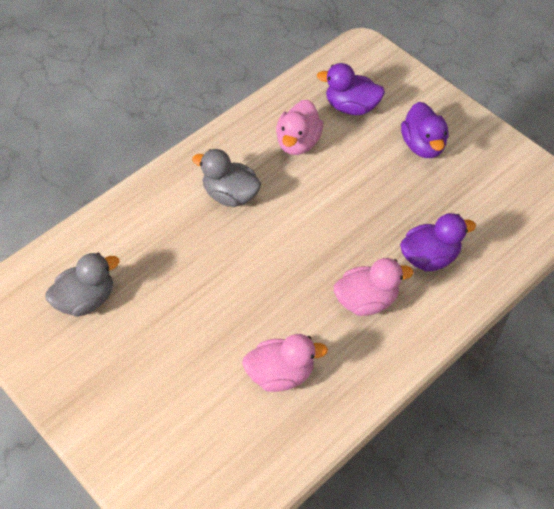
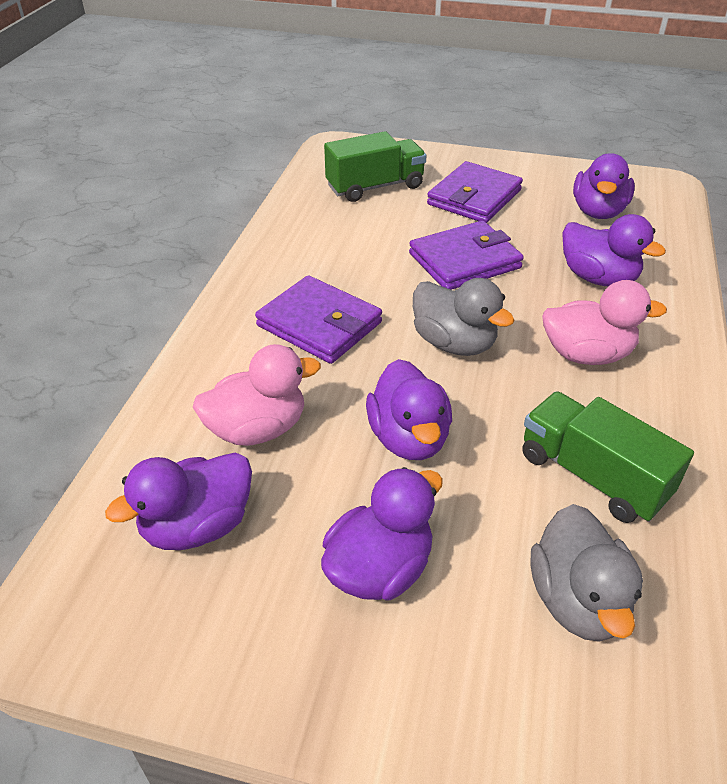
green truck: 0 -> 2
pink duck: 3 -> 2
purple duck: 3 -> 5
purple wallet: 0 -> 3

